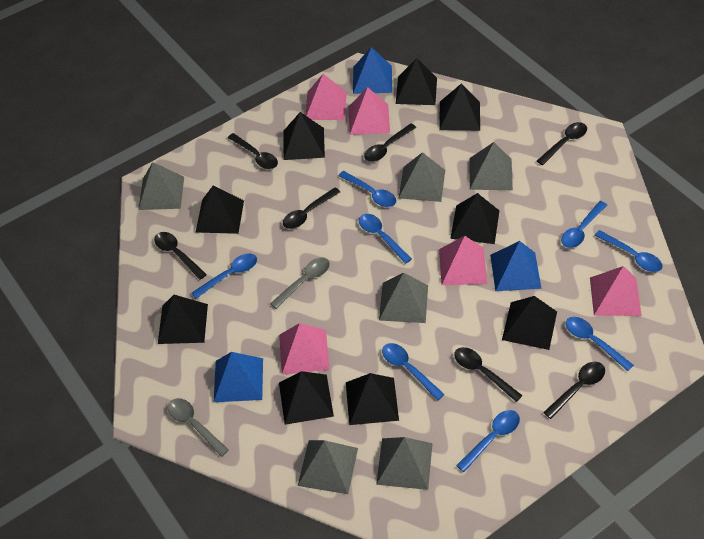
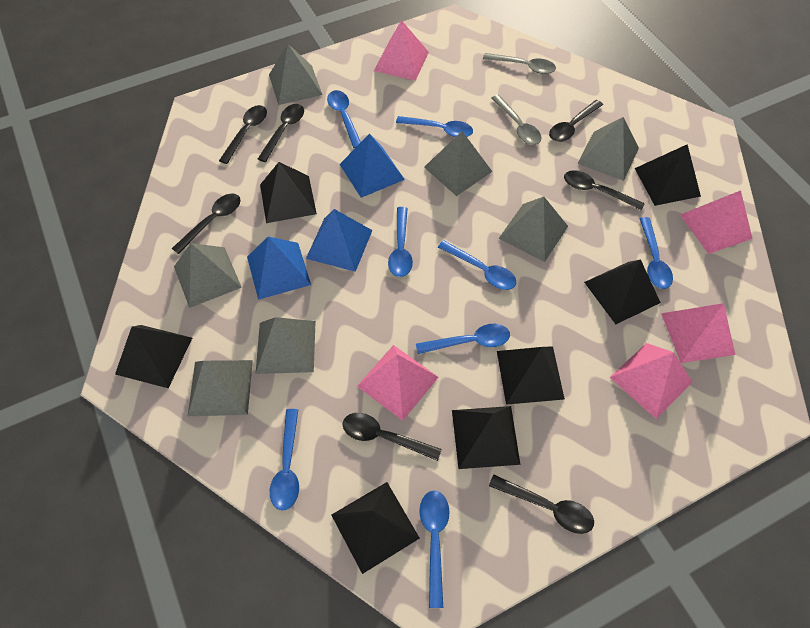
black pyramid: 9 -> 7
grey pyramid: 6 -> 7

